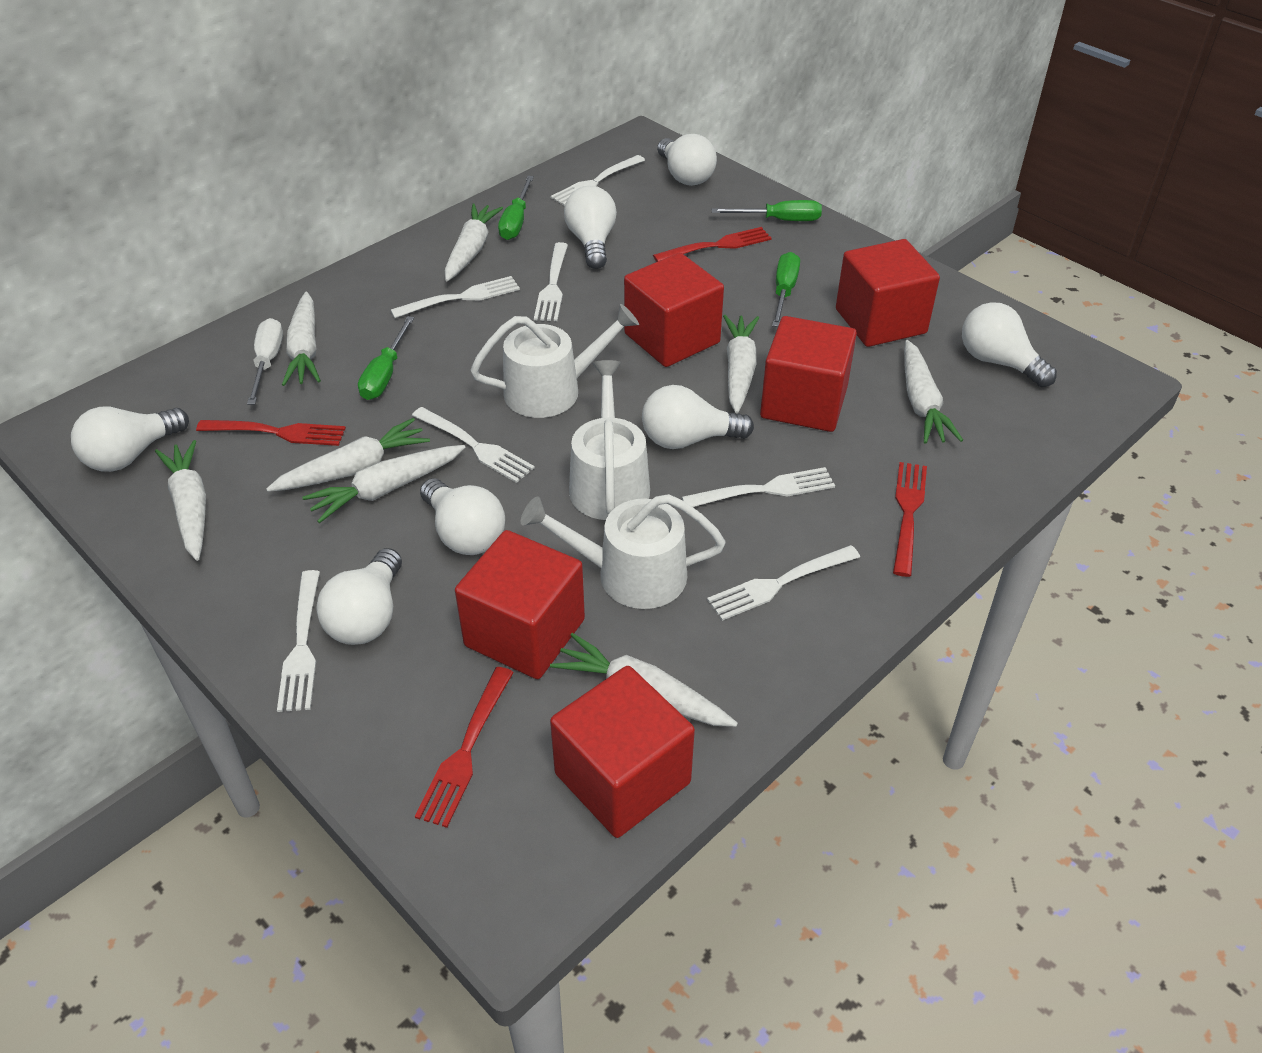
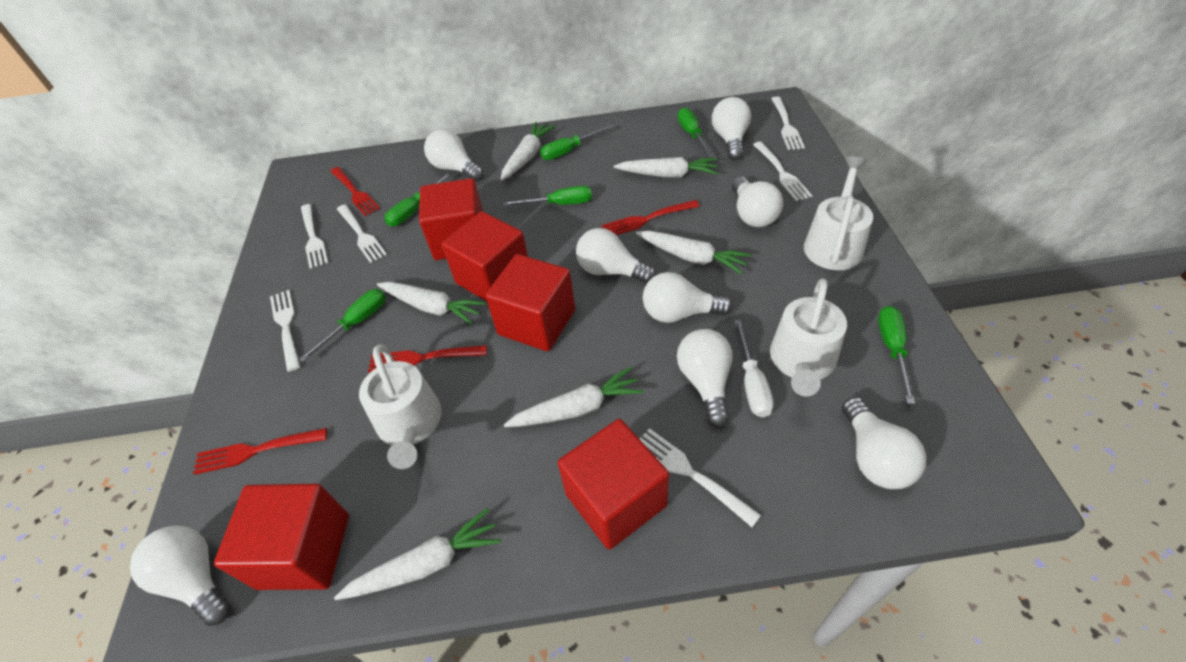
green screwdriver: 4 -> 6
white carrot: 8 -> 6
white fork: 7 -> 6
white light bulb: 7 -> 8

